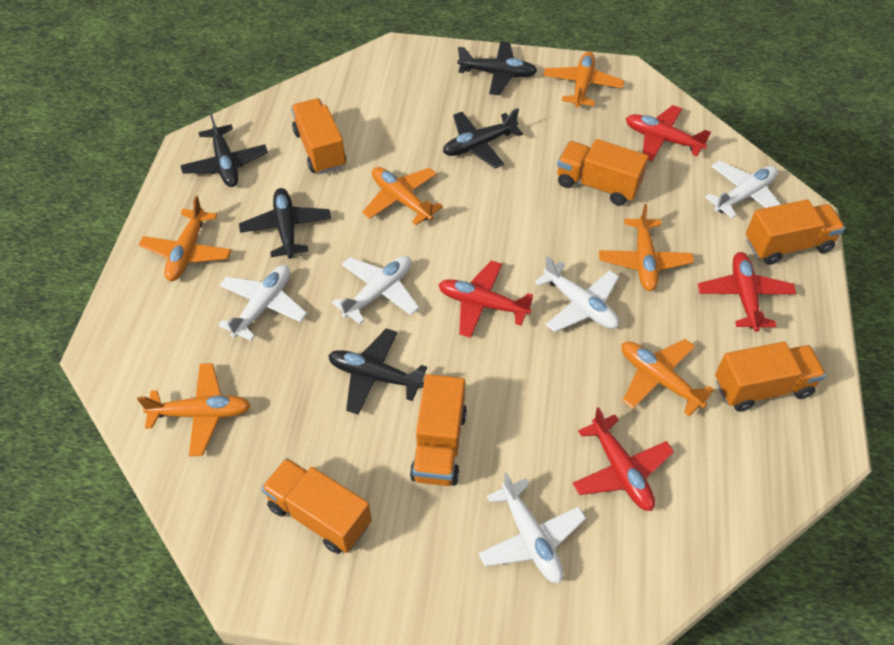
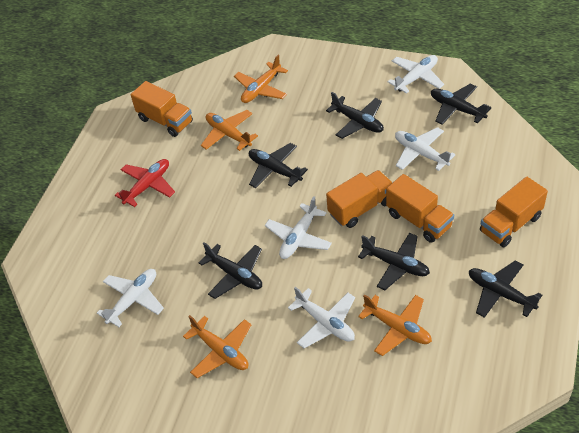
black plane: 5 -> 6
orange plane: 6 -> 4
orange truck: 6 -> 4
red plane: 4 -> 1

